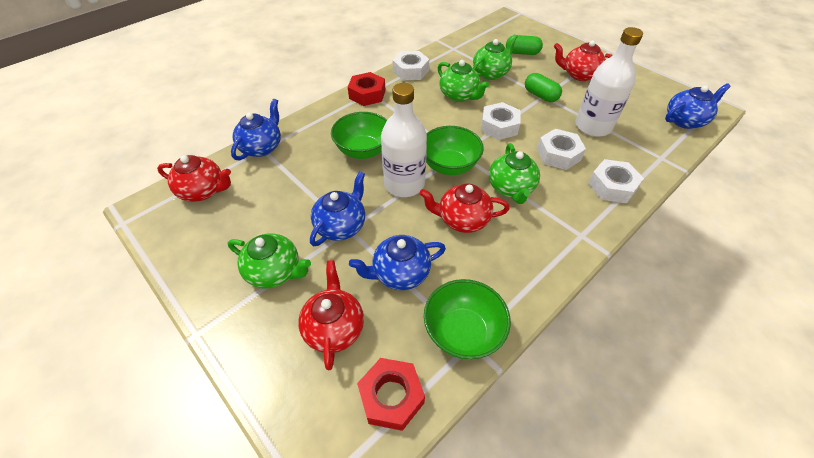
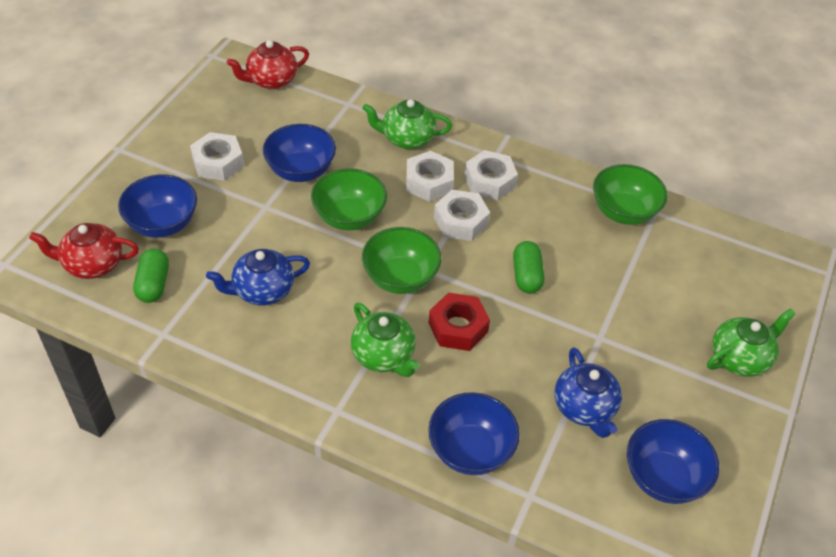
blue bowl: 0 -> 4
blue teapot: 4 -> 2
green teapot: 4 -> 3
red nut: 2 -> 1
red teapot: 4 -> 2
white bottle: 2 -> 0

